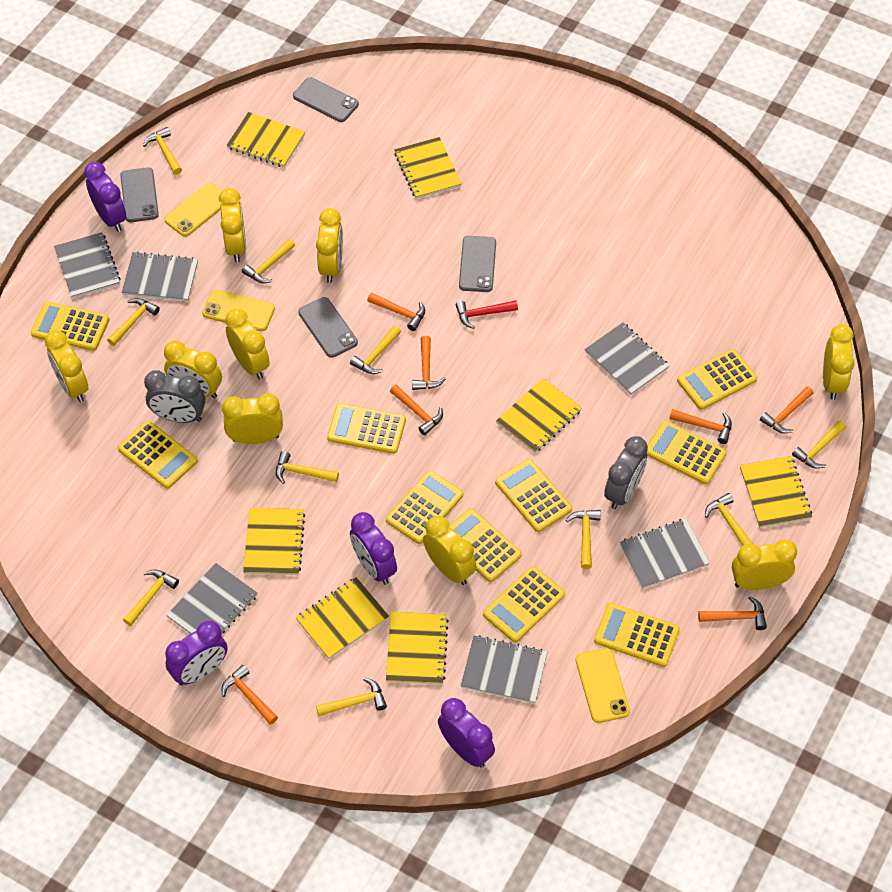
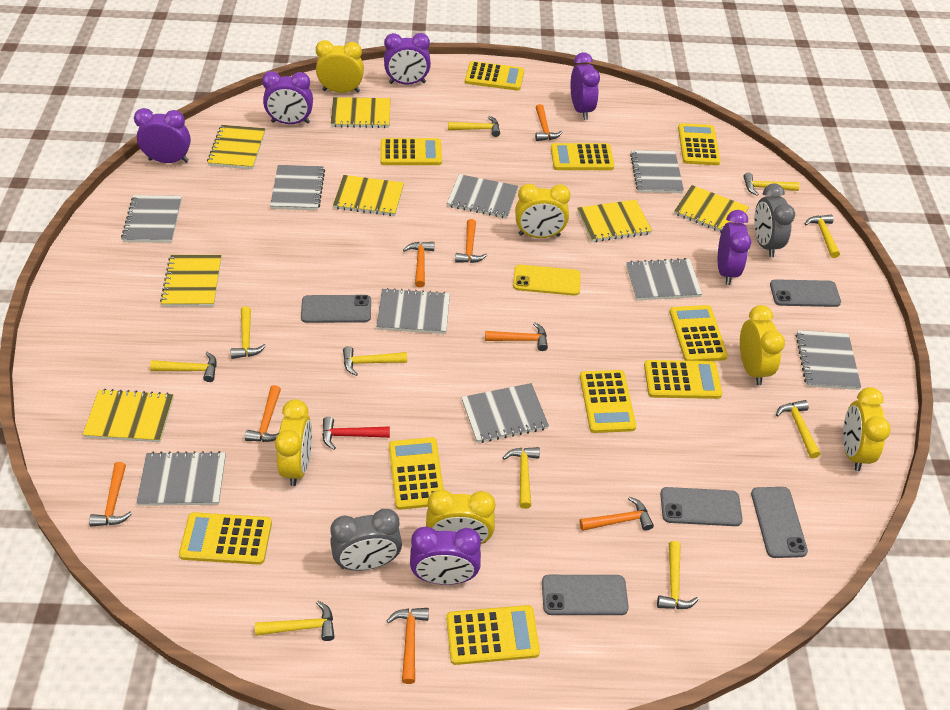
grey notebook: 6 -> 9
grey phone: 4 -> 5
orange hammer: 7 -> 8
purple clock: 4 -> 6
yellow clock: 9 -> 6
yellow phone: 3 -> 1

